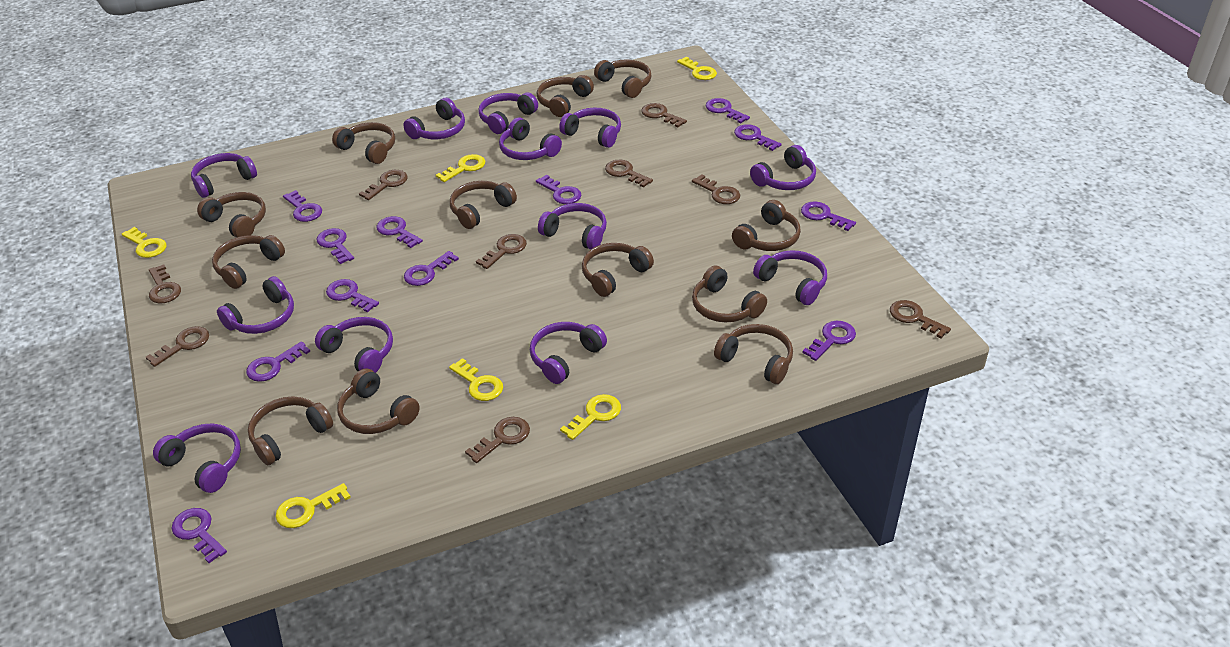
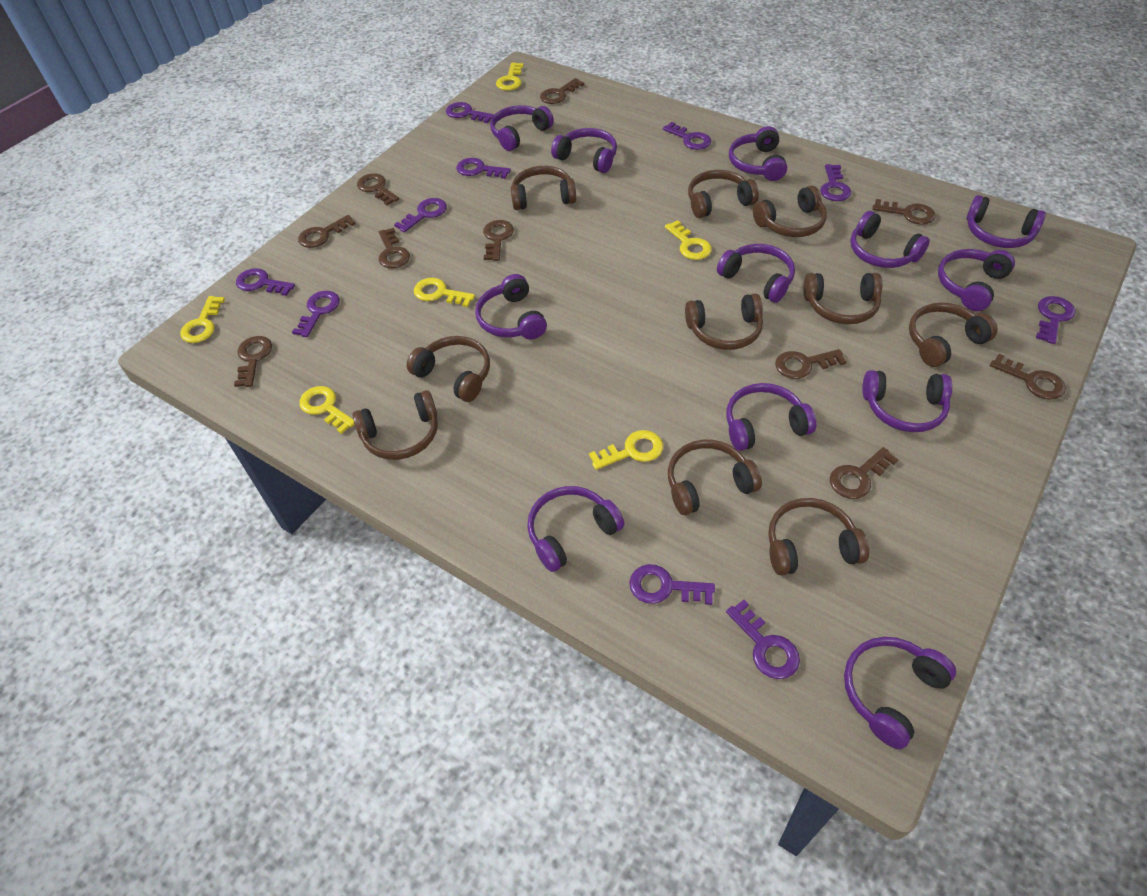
brown headphones: 12 -> 10
brown key: 9 -> 10
purple key: 12 -> 10

